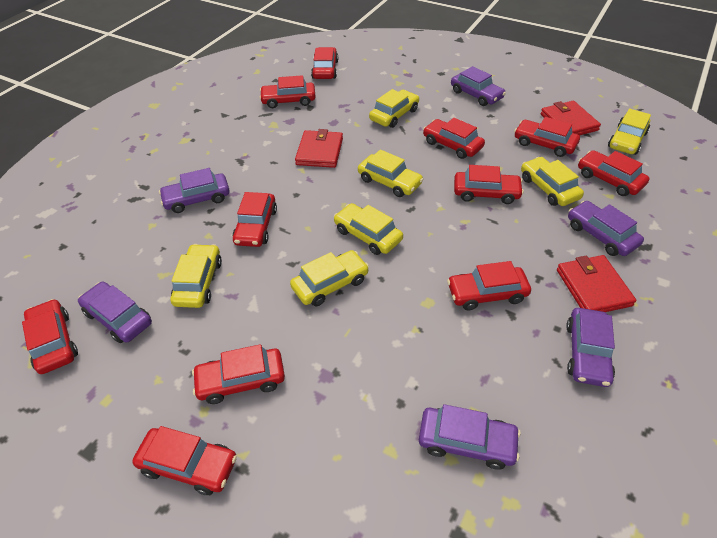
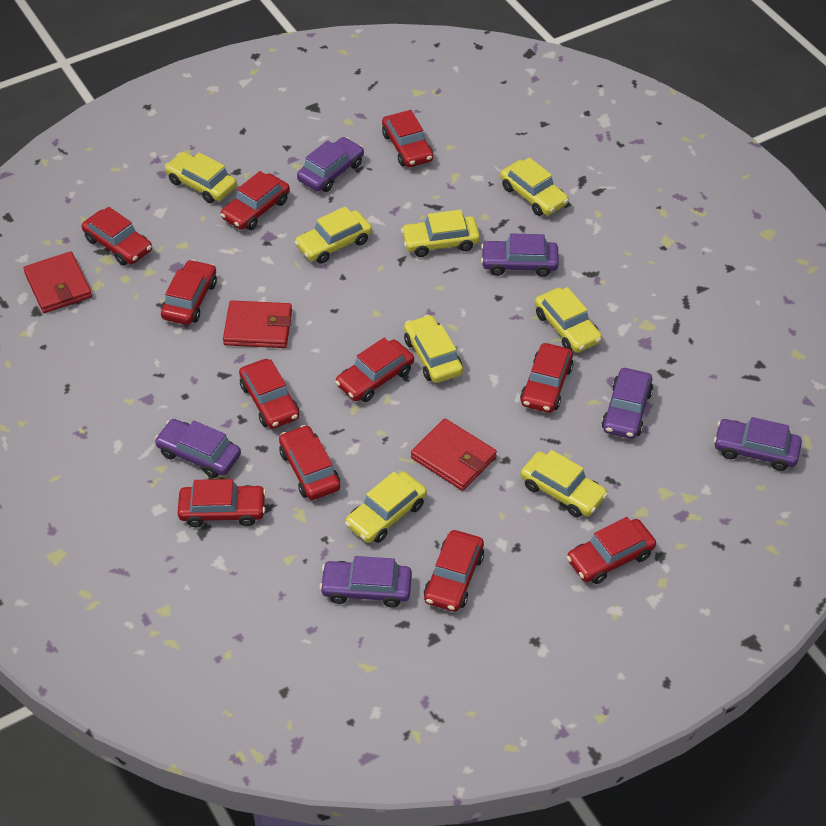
yellow car: 7 -> 8

